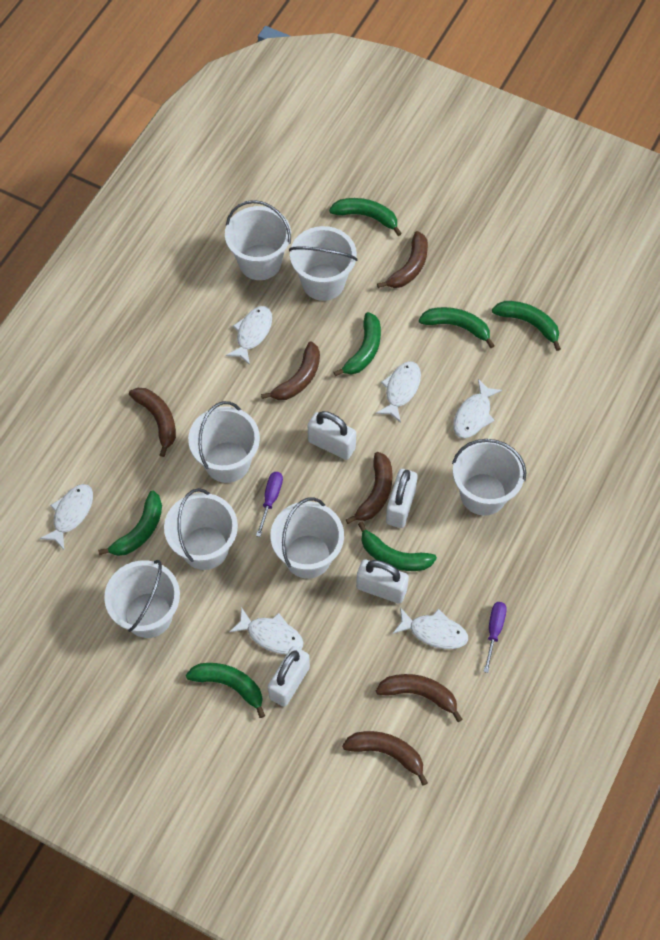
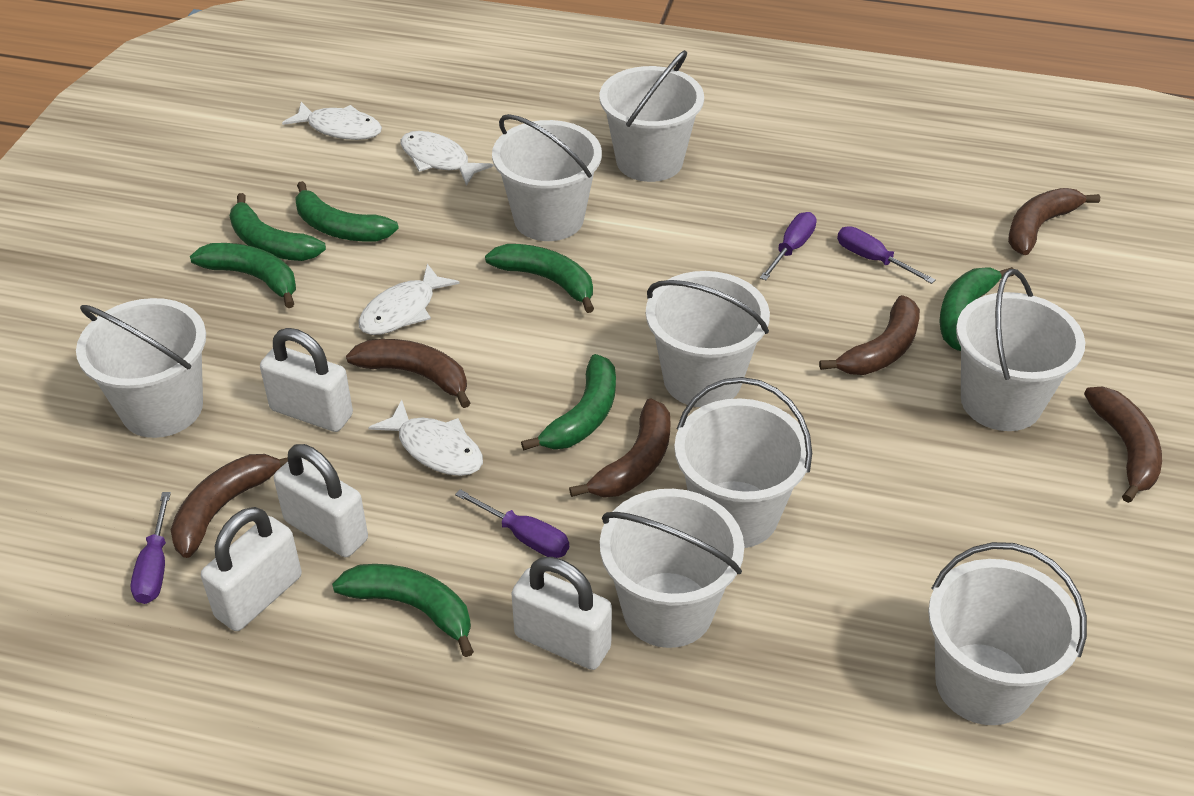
purple screwdriver: 2 -> 4
white bucket: 7 -> 8
white fish: 6 -> 4

